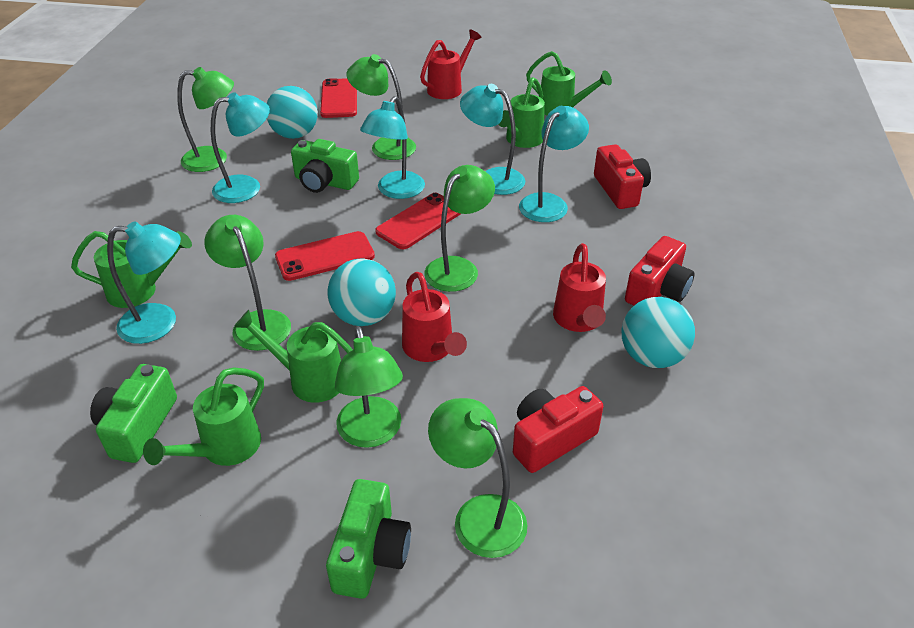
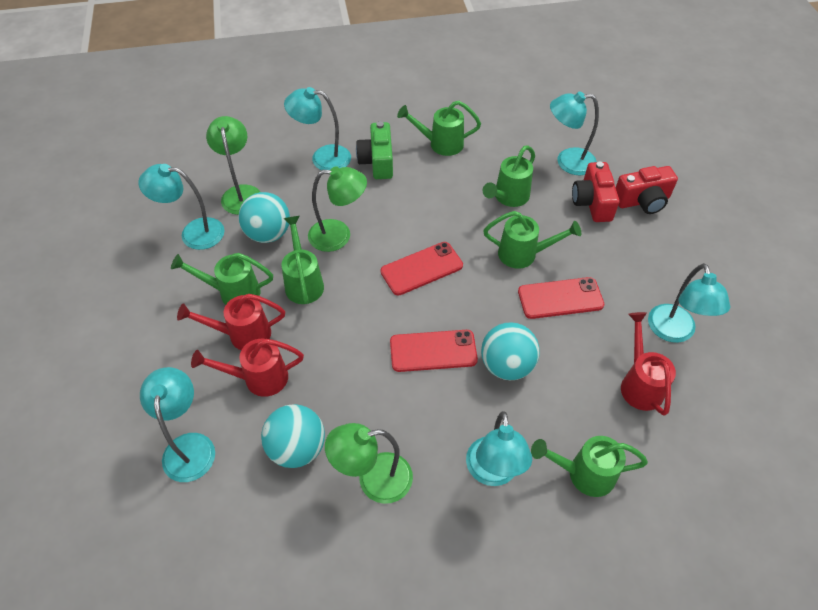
green camera: 3 -> 1
green lamp: 6 -> 3
green watering can: 5 -> 6
red camera: 3 -> 2
turquoise lamp: 5 -> 6

